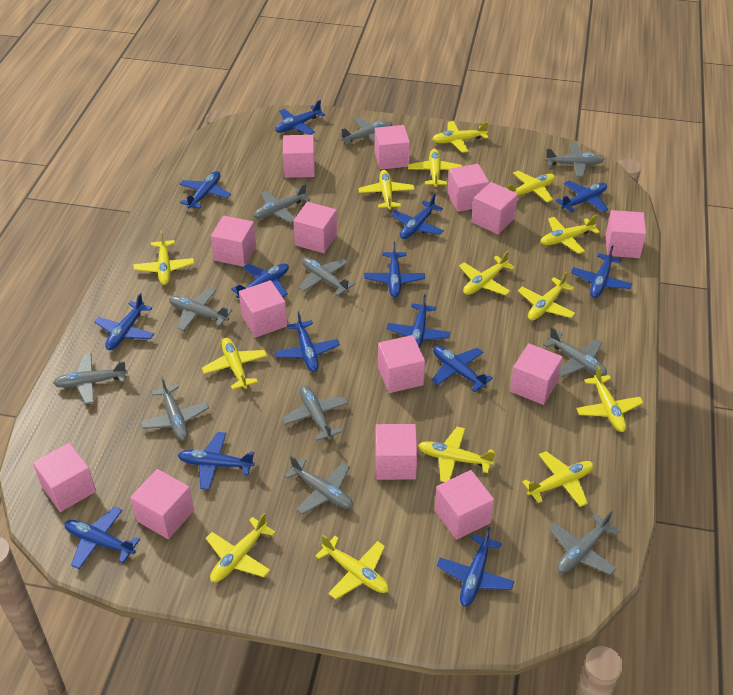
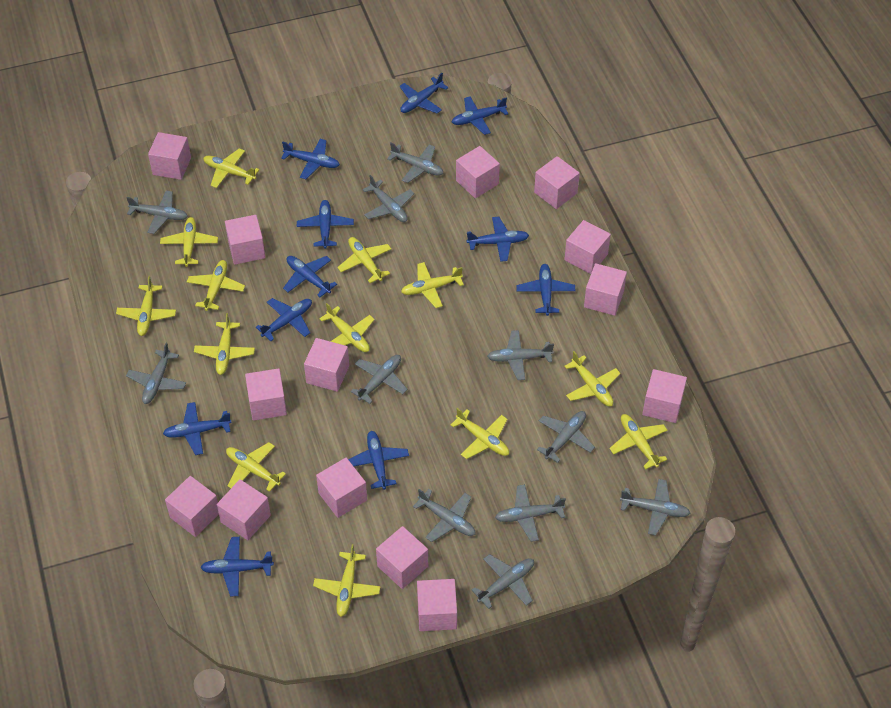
blue plane: 14 -> 11
yellow plane: 14 -> 13

